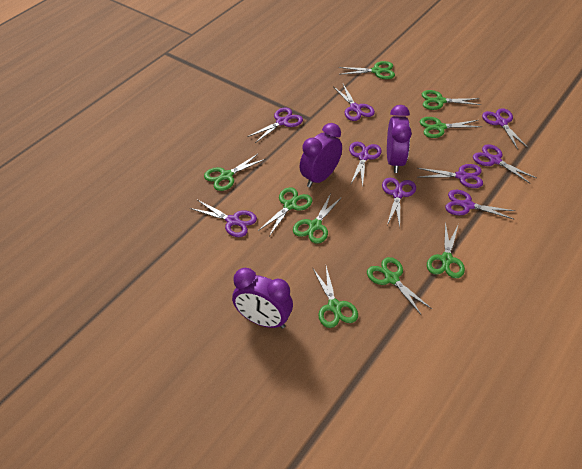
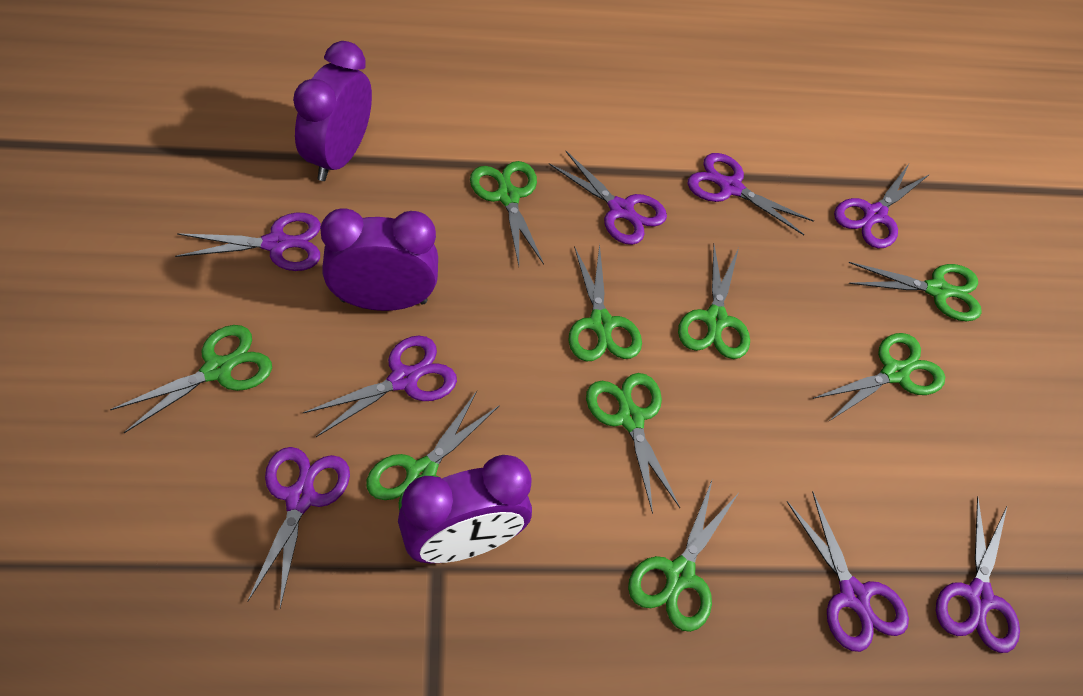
purple scissors: 9 -> 8

